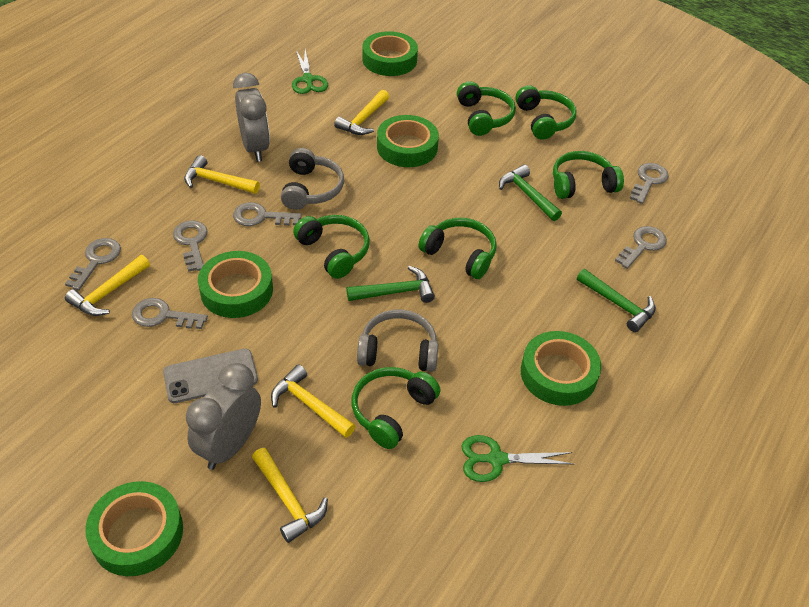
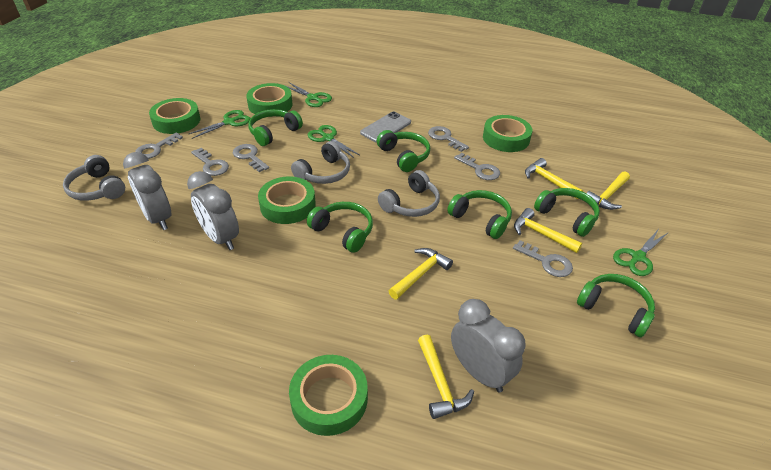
green hammer: 3 -> 0
green scissors: 2 -> 4
grey clock: 2 -> 3
grey headphones: 2 -> 3

